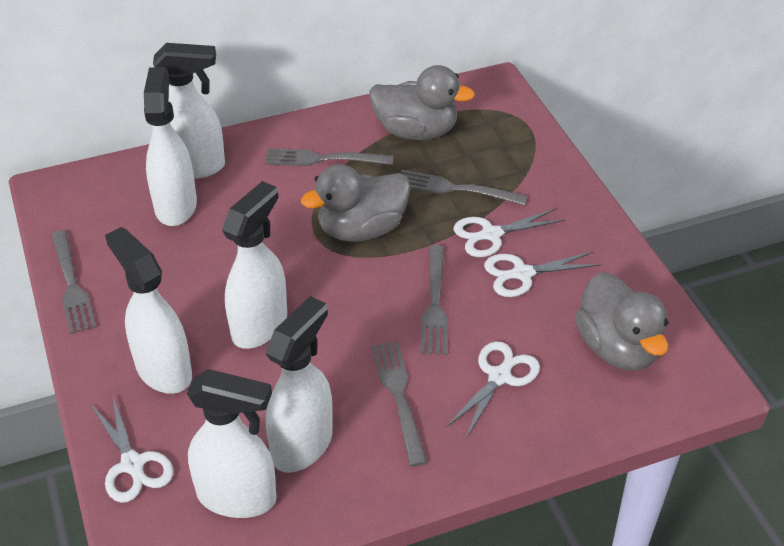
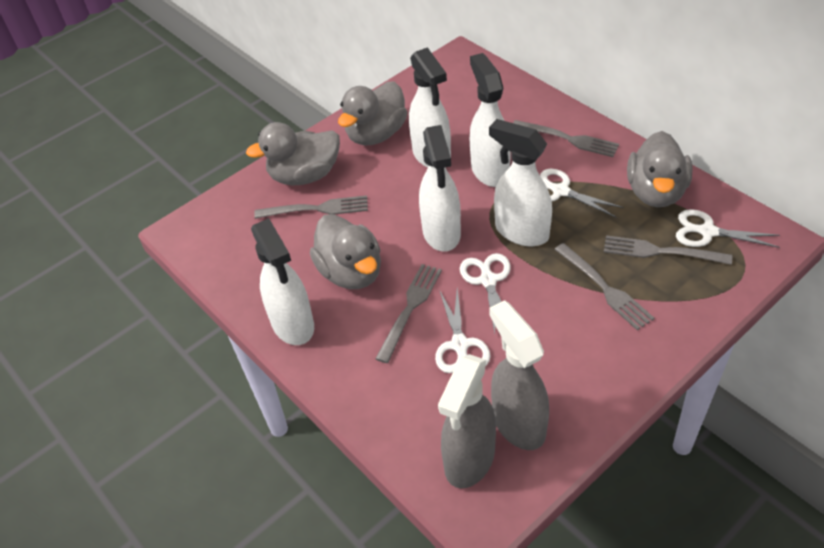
grey duck: 3 -> 4
grey spray bottle: 0 -> 2
white spray bottle: 6 -> 5

